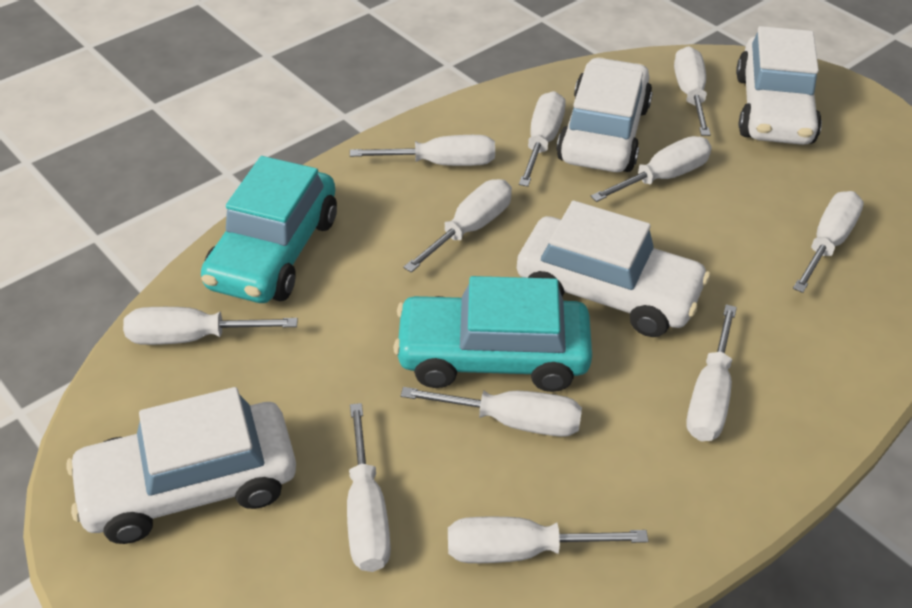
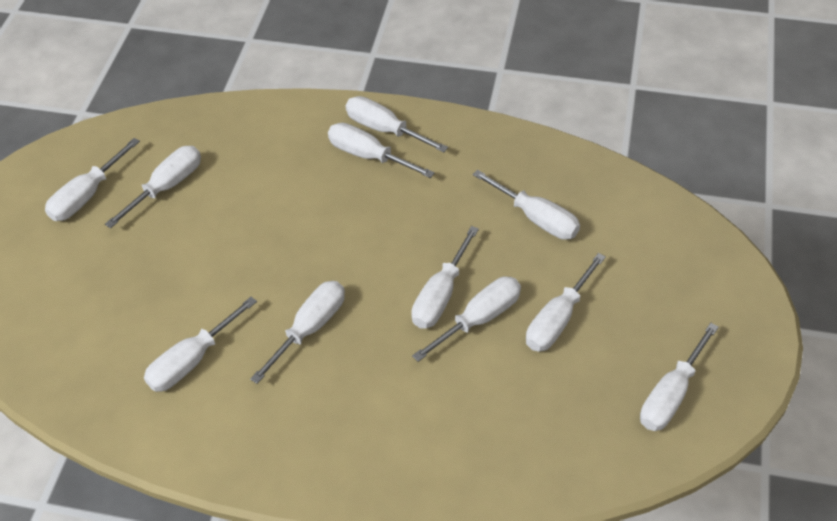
turquoise car: 2 -> 0
white car: 4 -> 0

